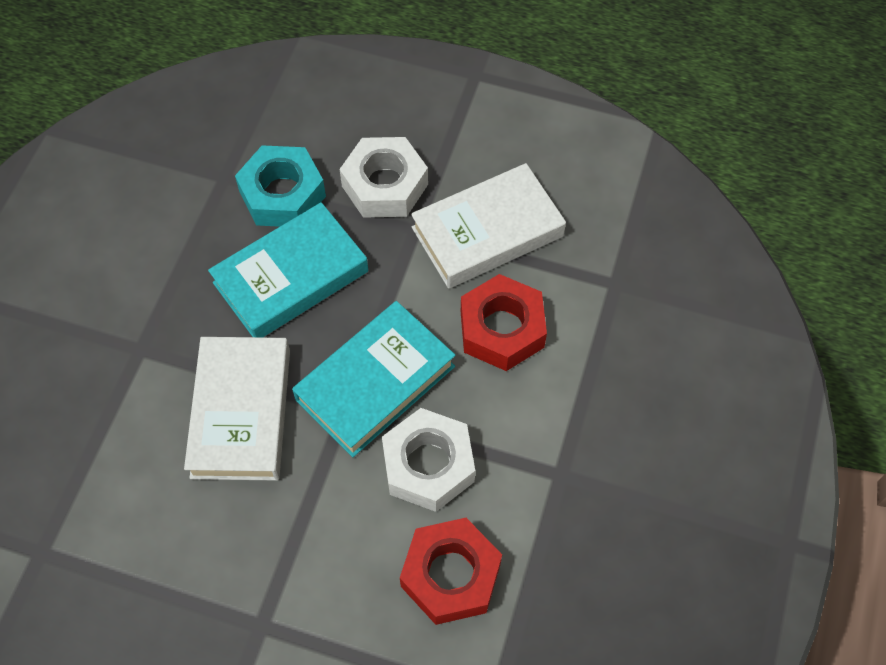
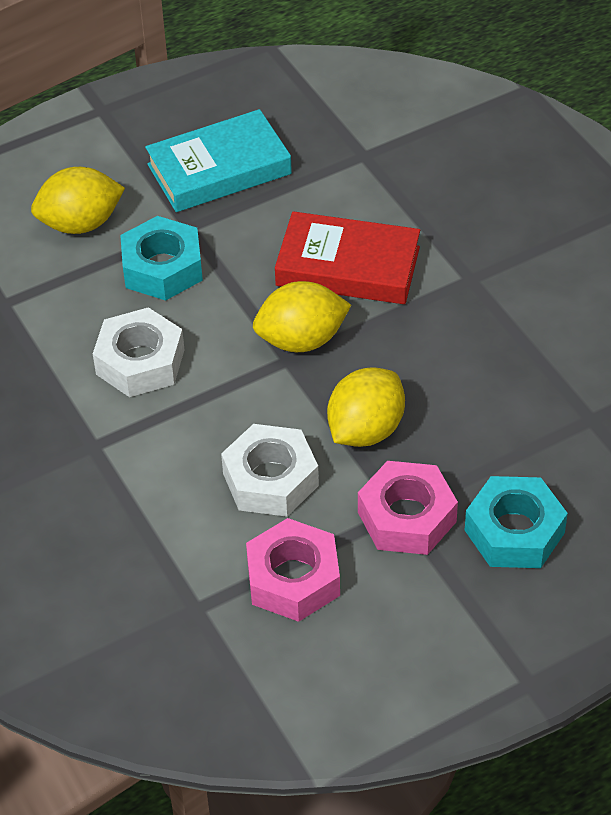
pink nut: 0 -> 2
red book: 0 -> 1
red nut: 2 -> 0
turquoise book: 2 -> 1
turquoise nut: 1 -> 2
white book: 2 -> 0
yellow lemon: 0 -> 3

